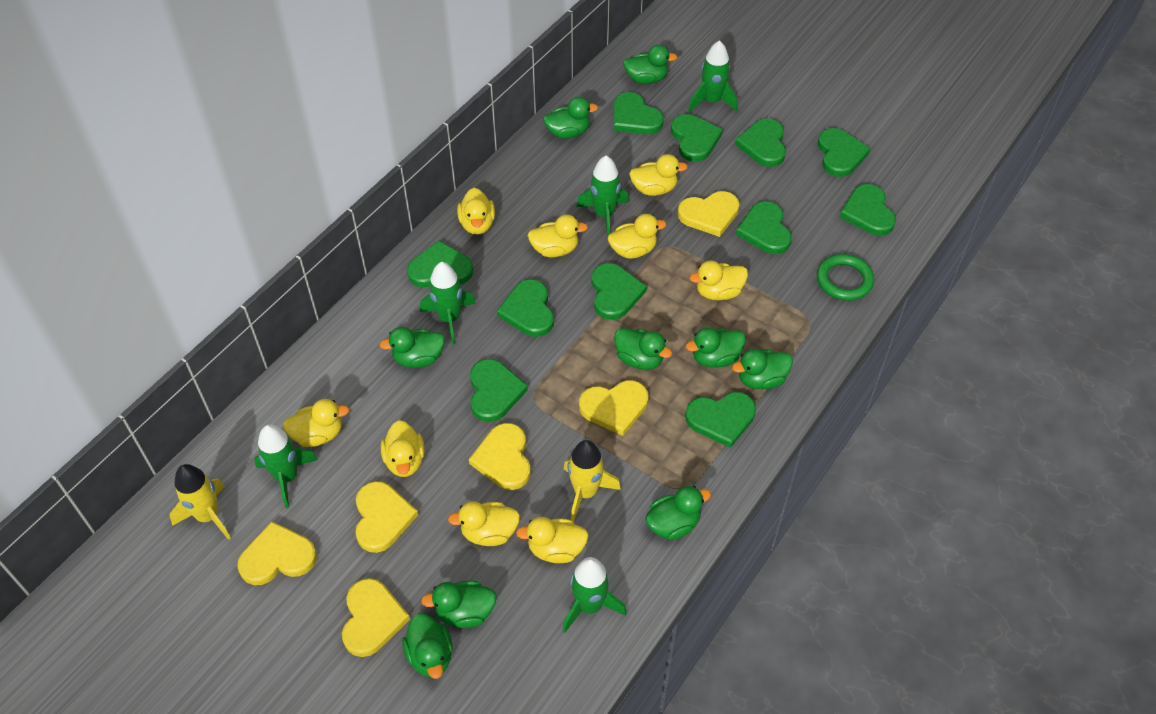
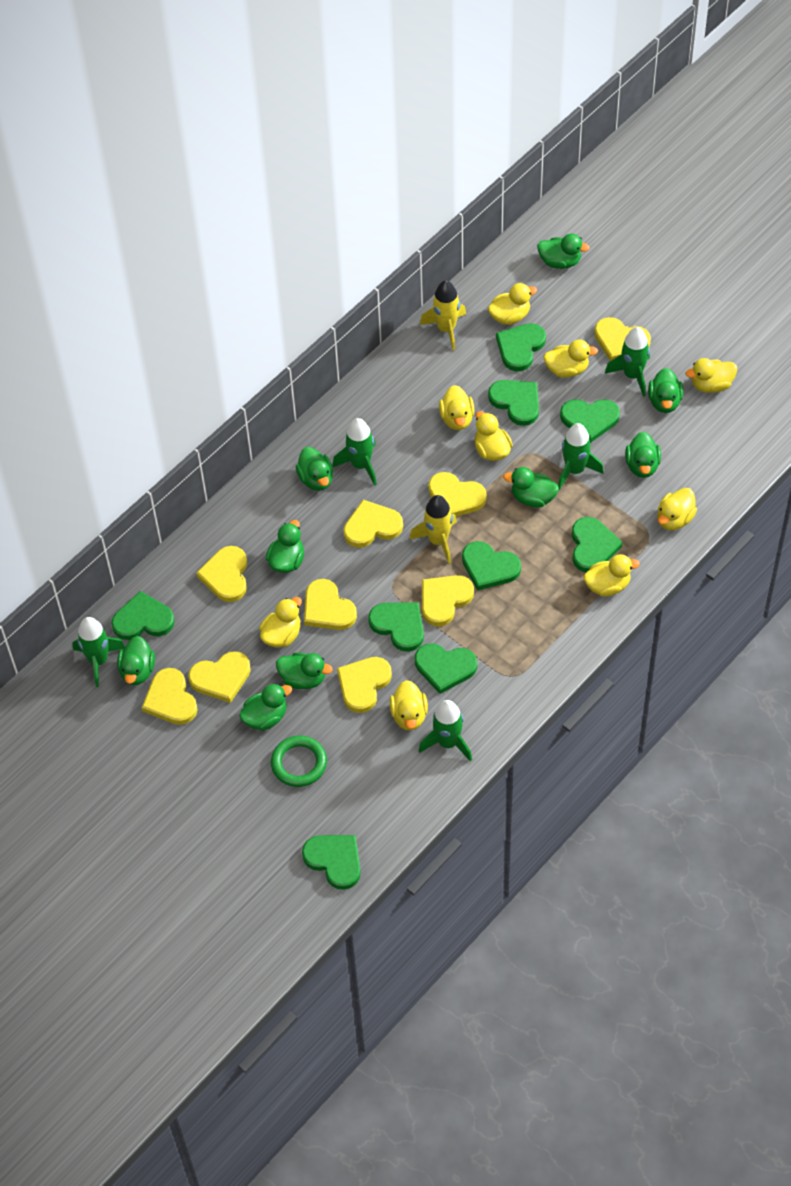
green heart: 11 -> 9
yellow heart: 6 -> 9

